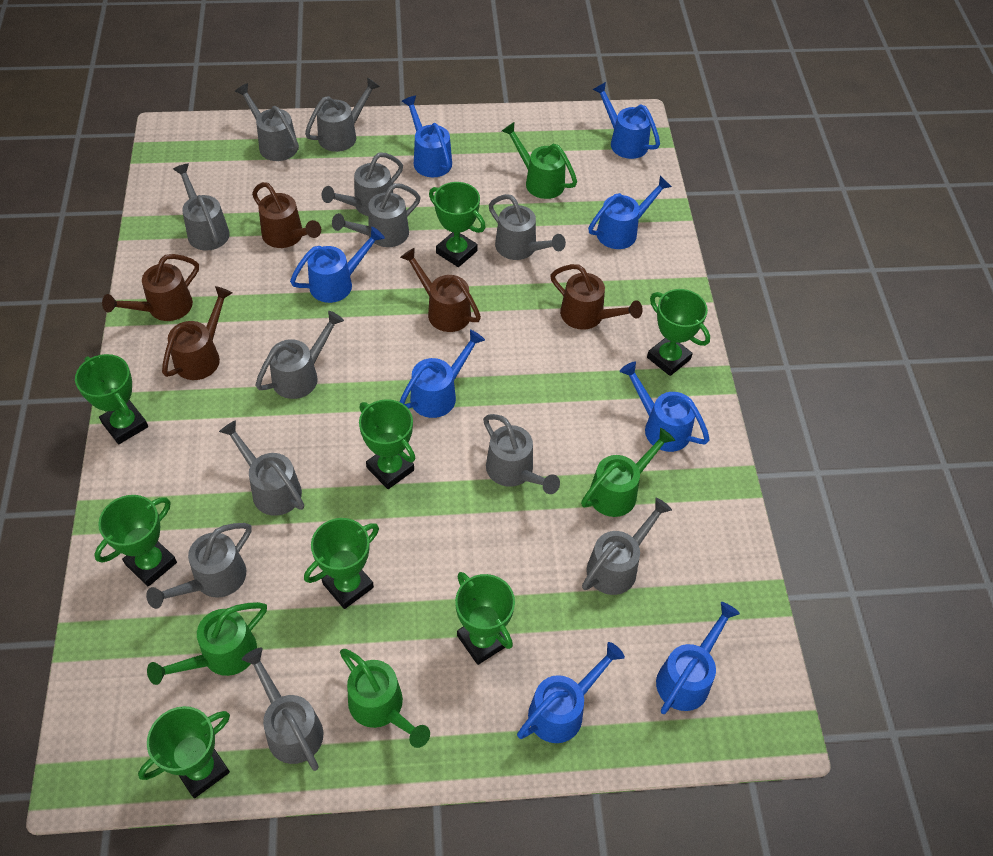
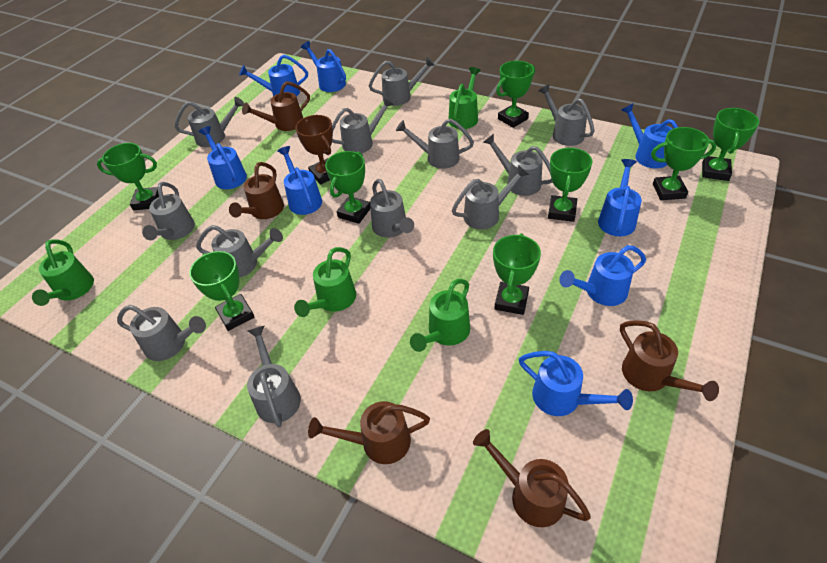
brown trophy: 0 -> 1

